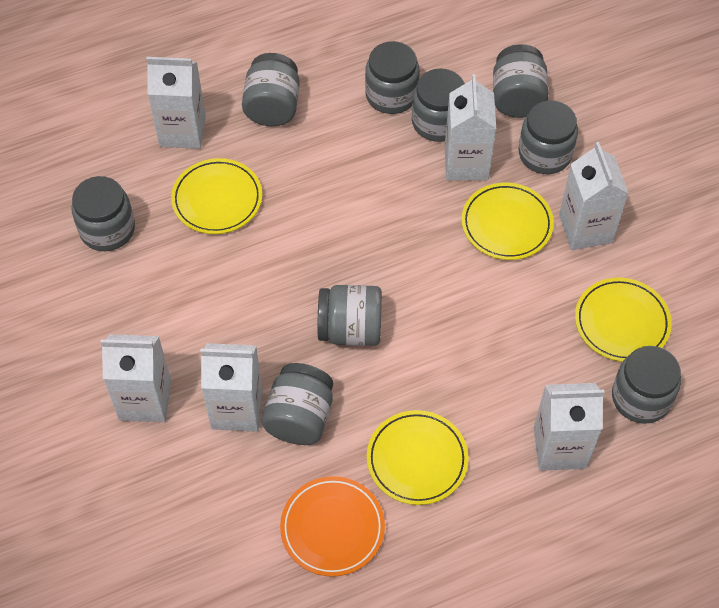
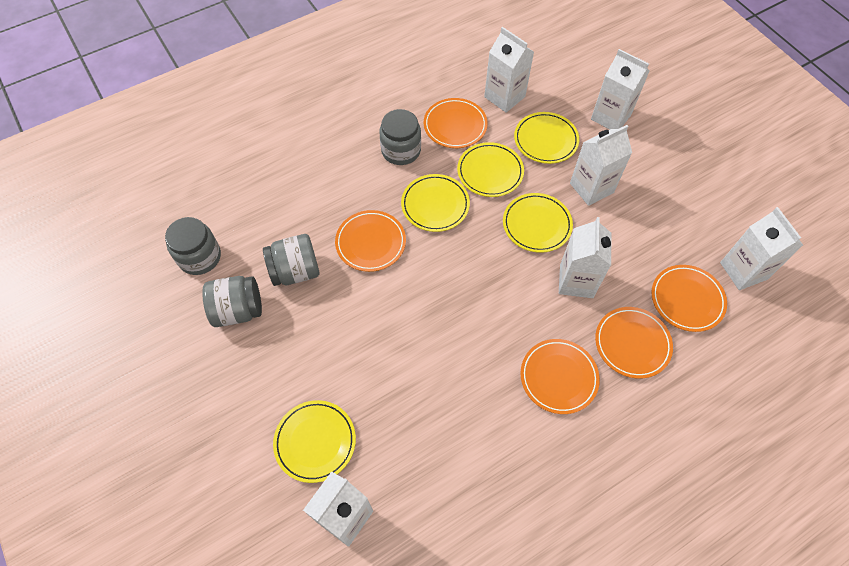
grey jar: 9 -> 4
orange plate: 1 -> 5
yellow plate: 4 -> 5

